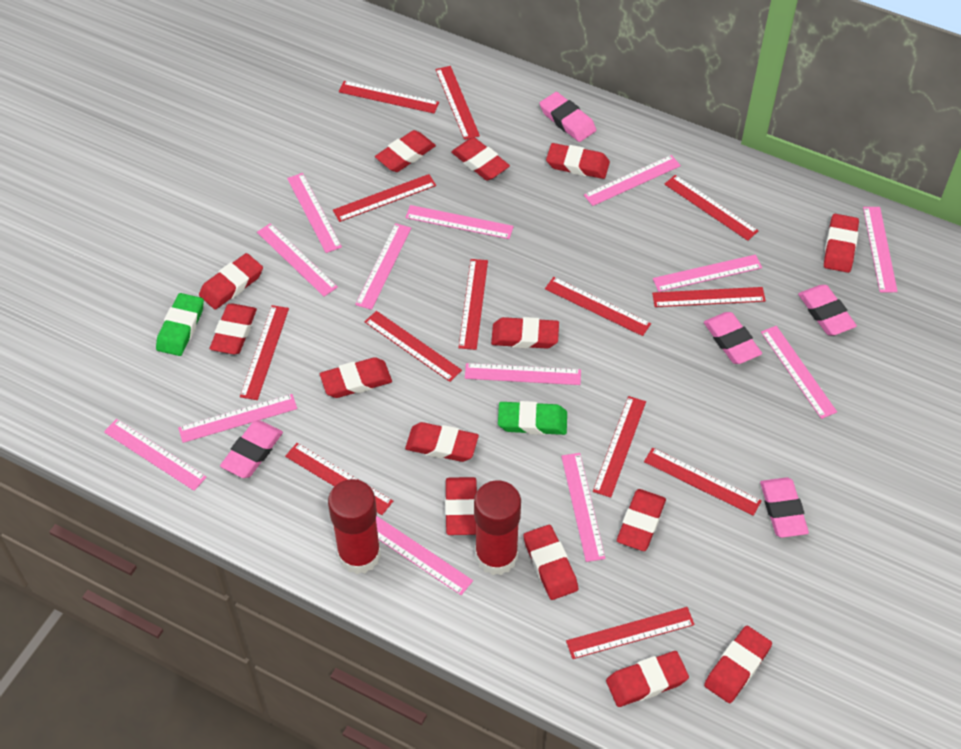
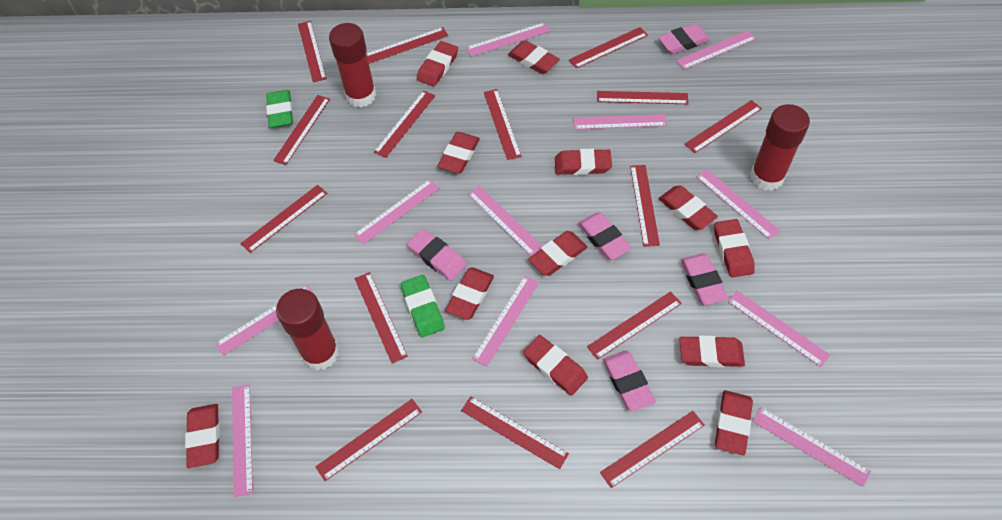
pink ruler: 13 -> 11
red eraser: 14 -> 12
red glue stick: 2 -> 3
red ruler: 13 -> 15

